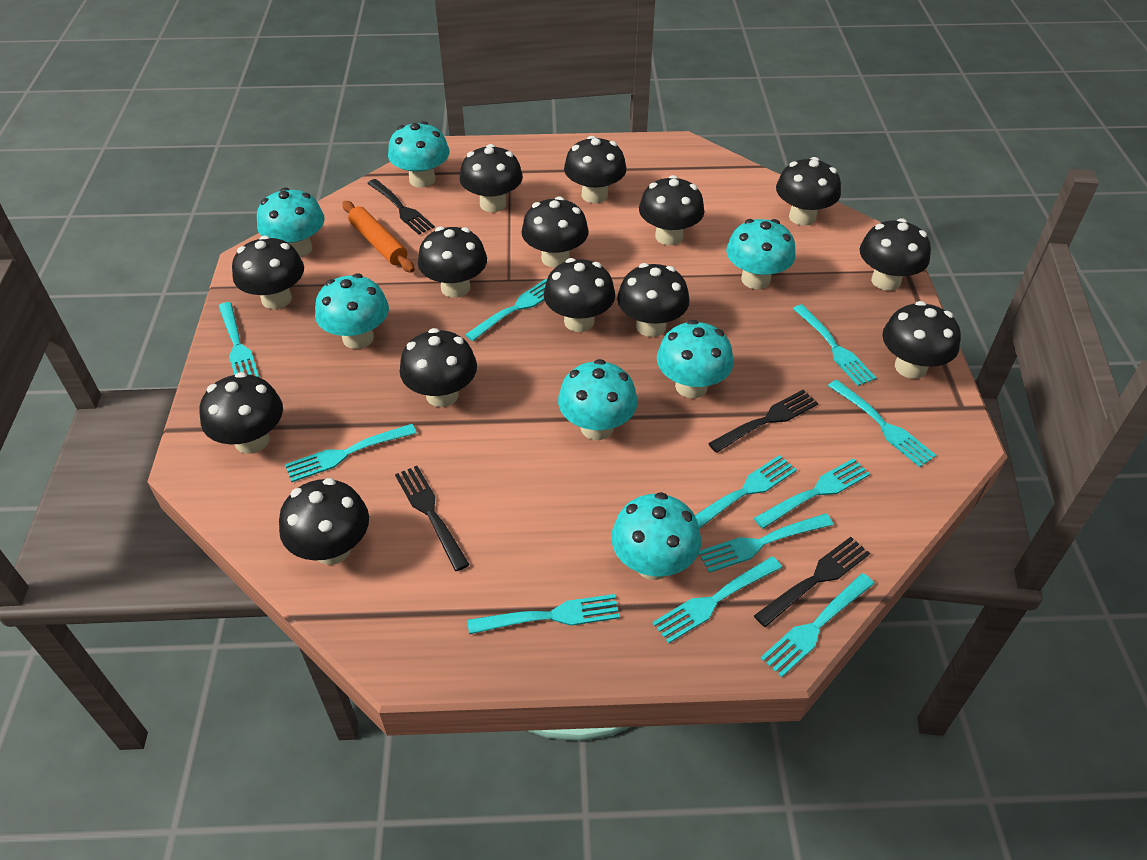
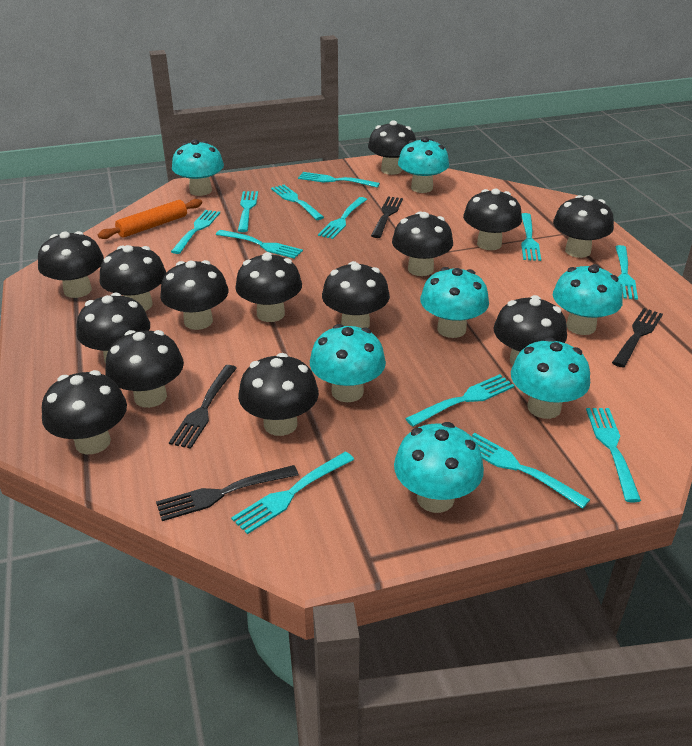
turquoise fork: 11 -> 12

